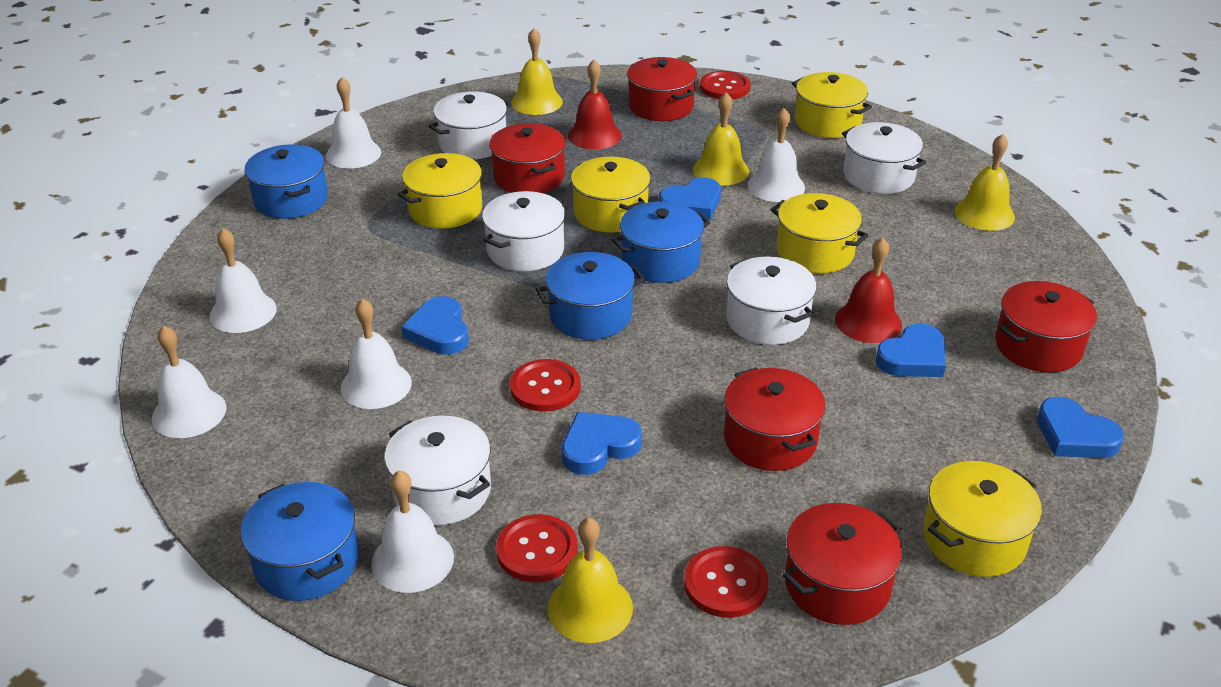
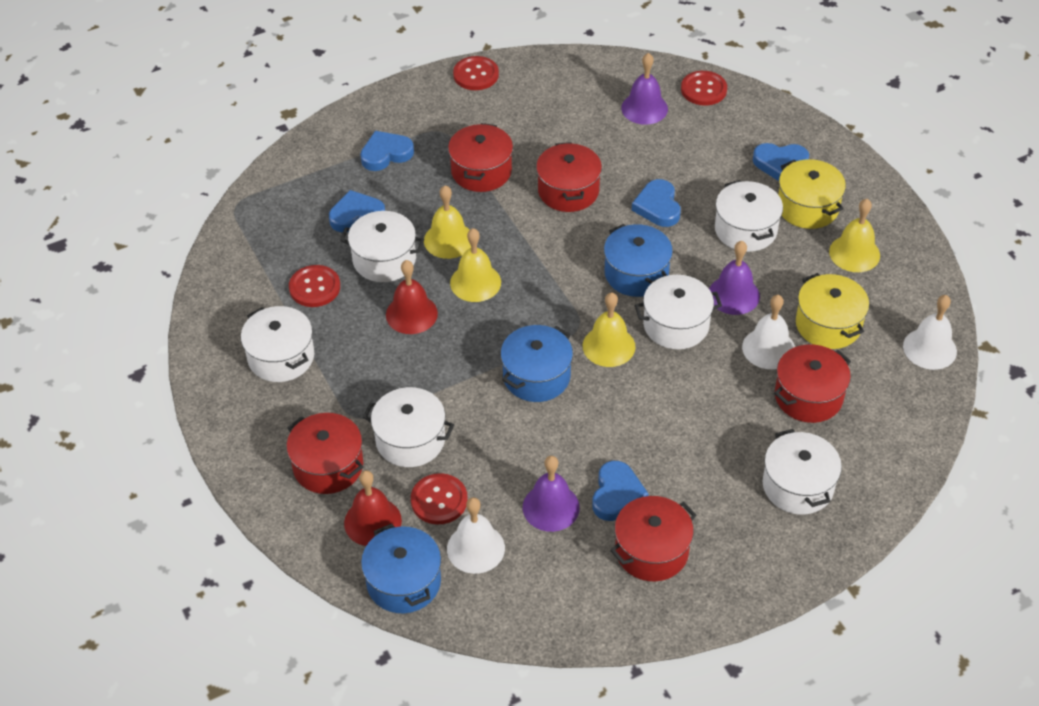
blue pot: 4 -> 3
purple bell: 0 -> 3
white bell: 6 -> 3
white pot: 5 -> 6
yellow pot: 5 -> 2

